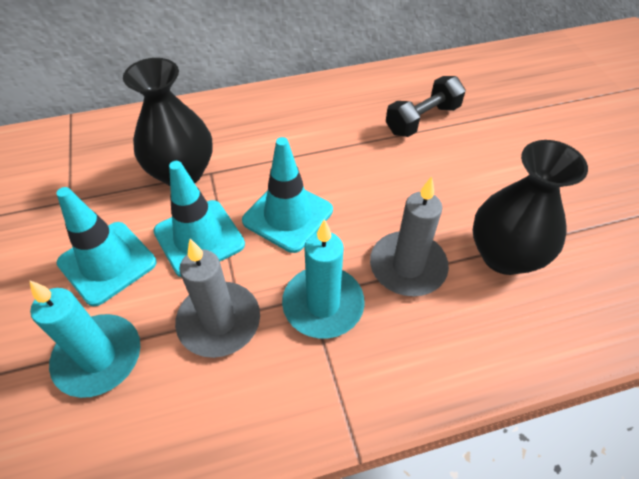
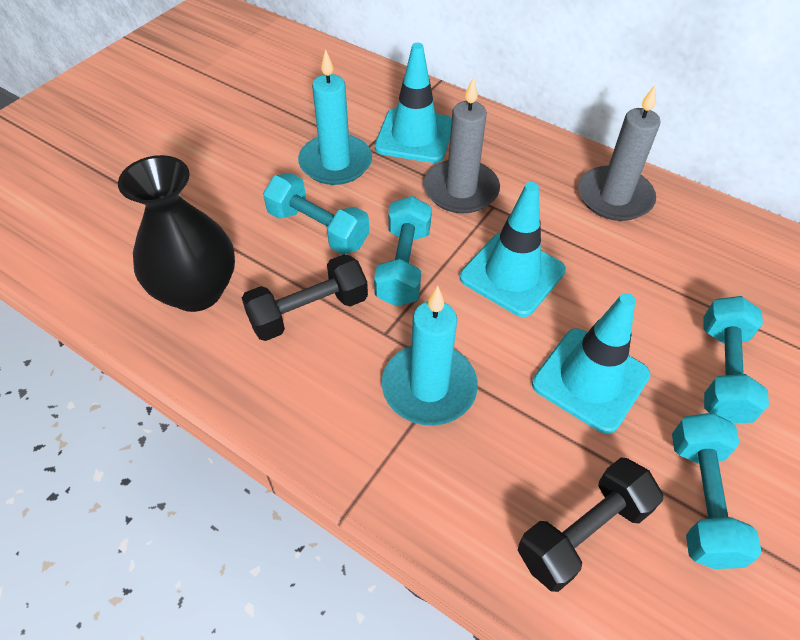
black dumbbell: 1 -> 2
black vase: 2 -> 1
turquoise dumbbell: 0 -> 4

